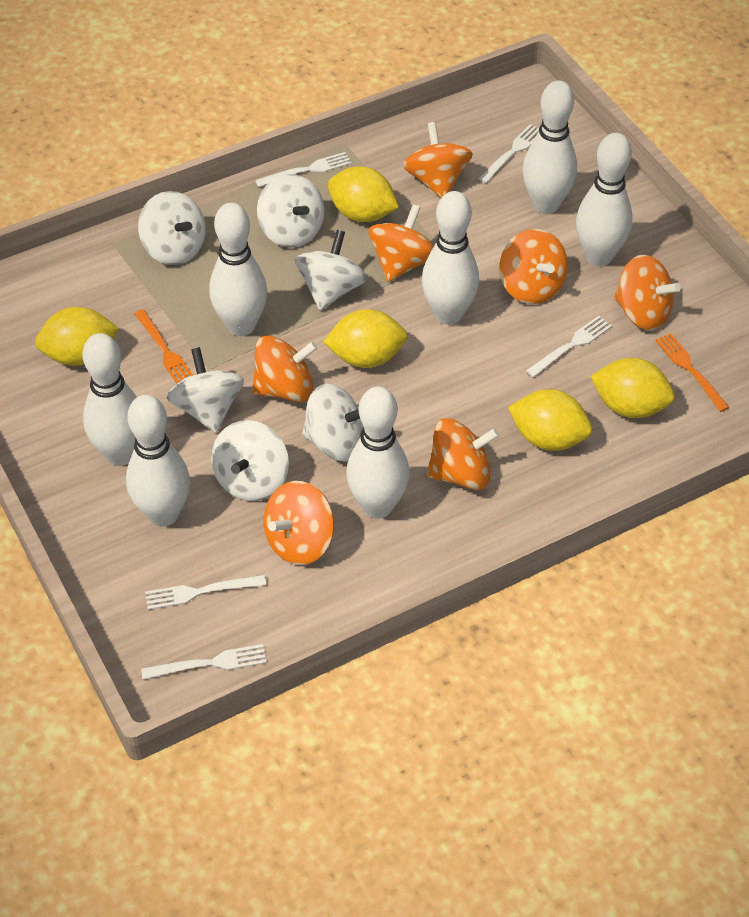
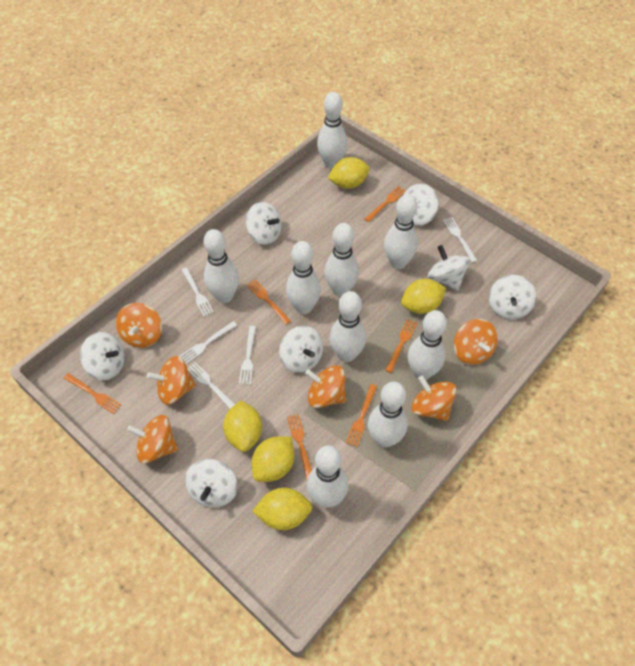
orange fork: 2 -> 6
orange spinning top: 7 -> 6
white bowling pin: 7 -> 9
white spinning top: 6 -> 7

